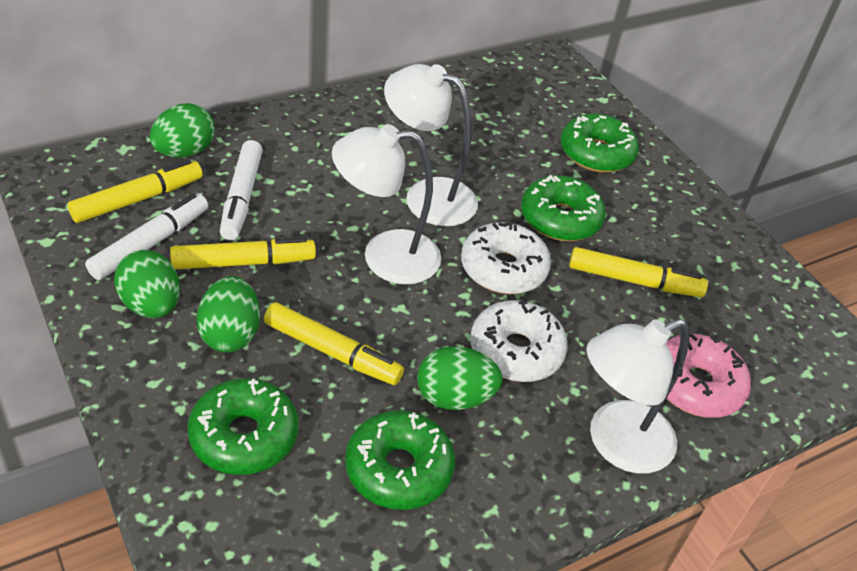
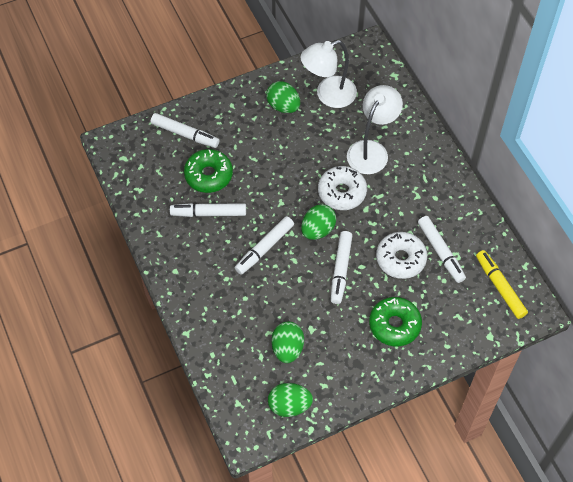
green donut: 4 -> 2
pink donut: 1 -> 0
white lamp: 3 -> 2
white marker: 2 -> 5
yellow marker: 4 -> 1

